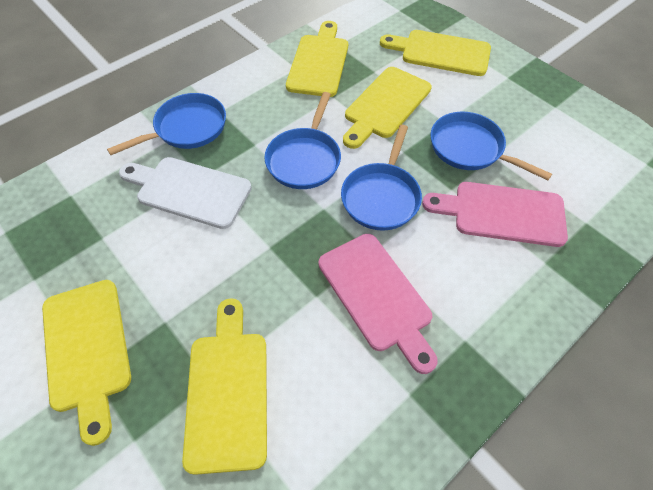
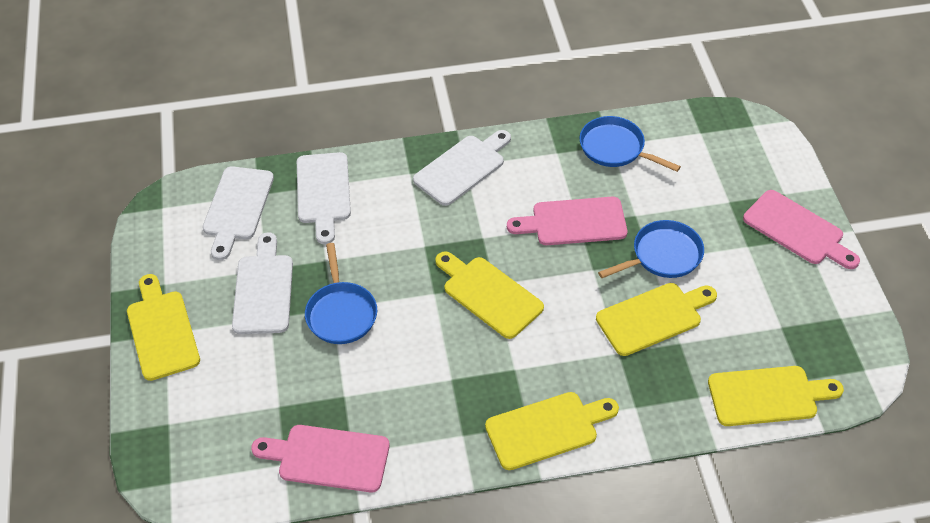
blue pan: 4 -> 3
pink cutting board: 2 -> 3
white cutting board: 1 -> 4

